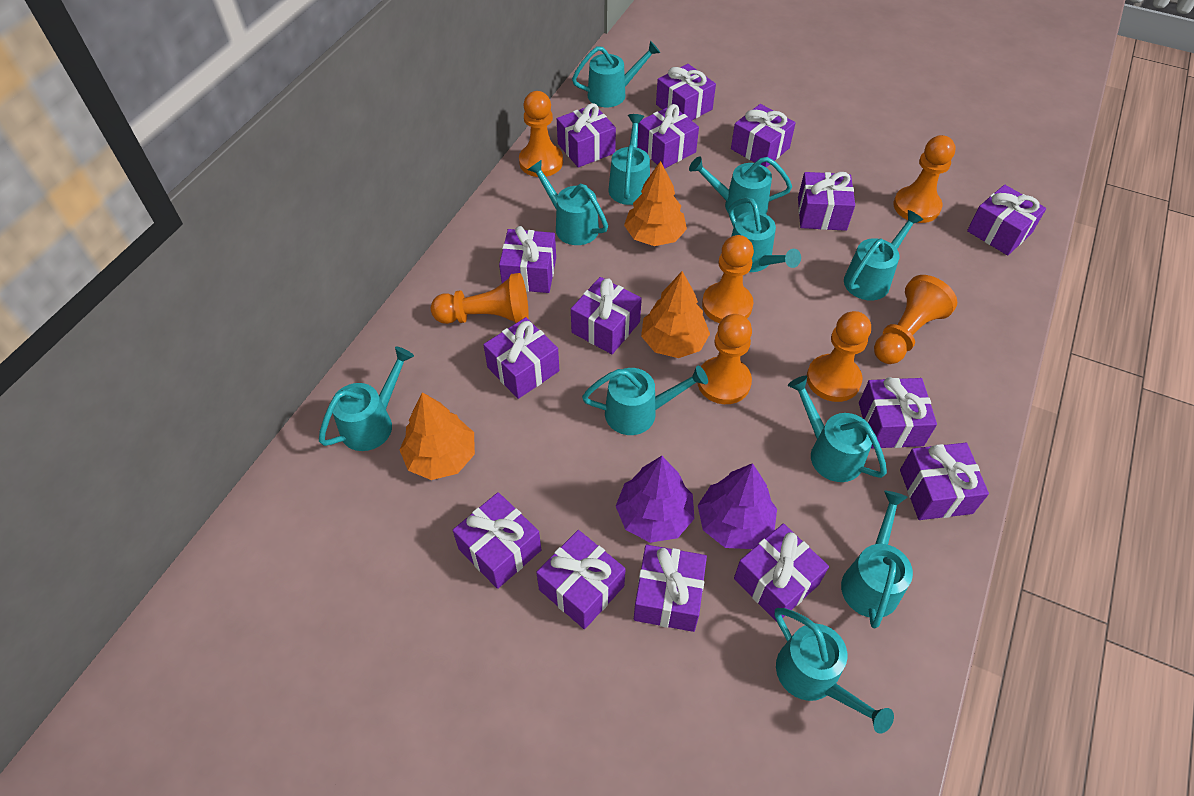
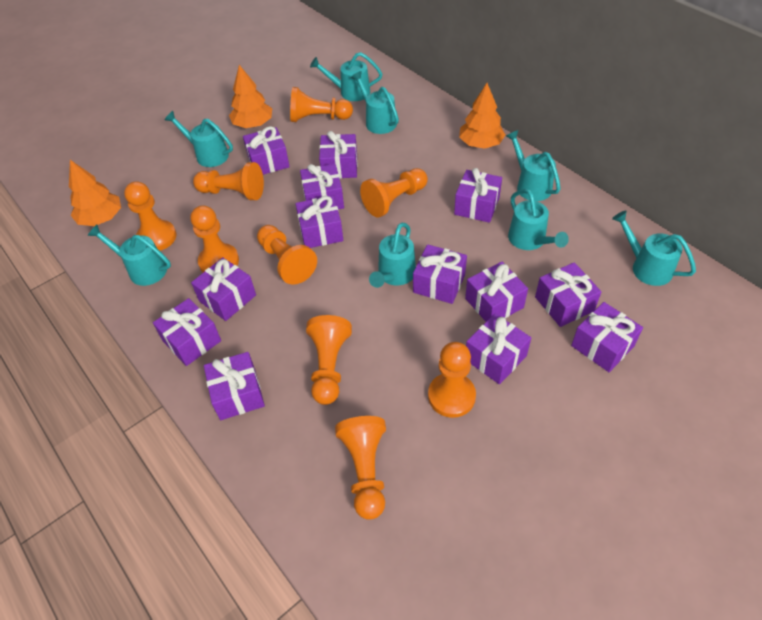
orange pawn: 7 -> 9
purple gift: 15 -> 13
purple tree: 2 -> 0
turquoise watering can: 11 -> 8

